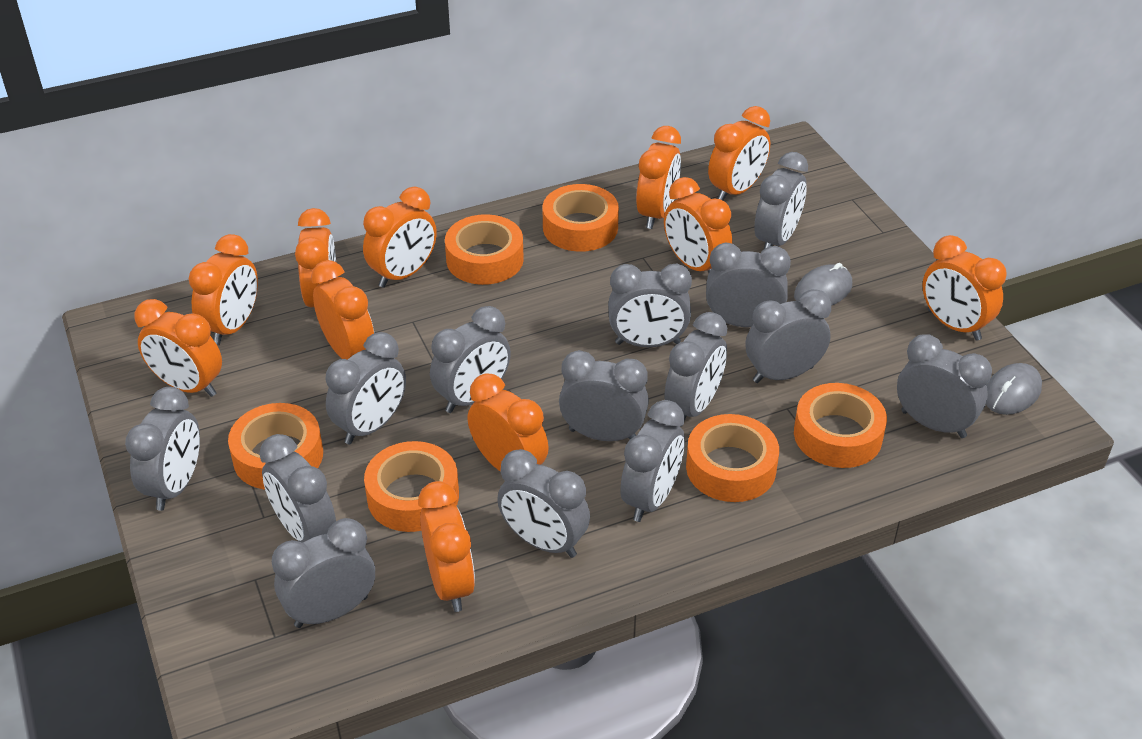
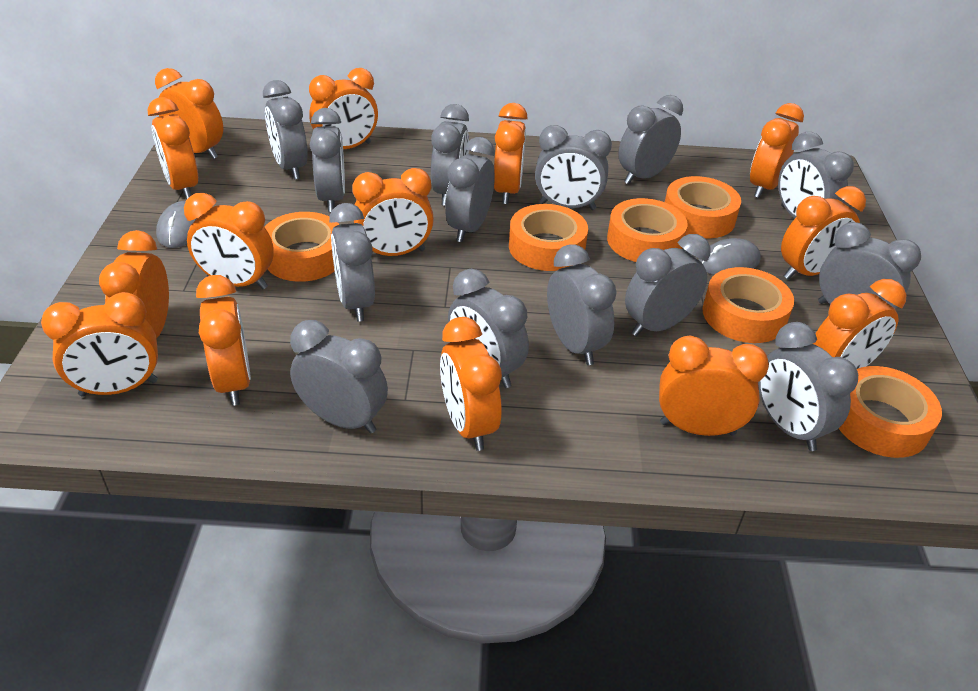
orange clock: 11 -> 14

